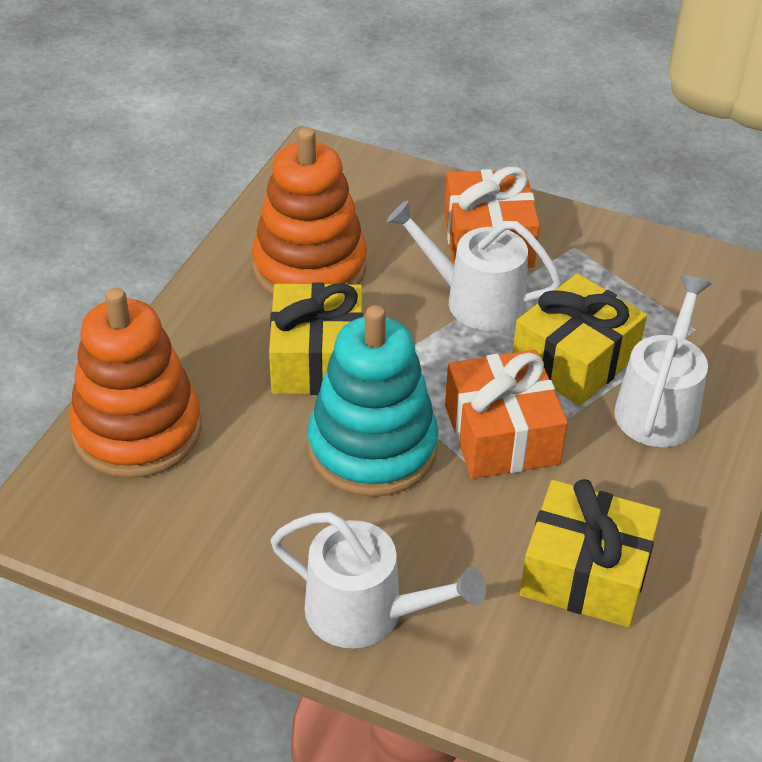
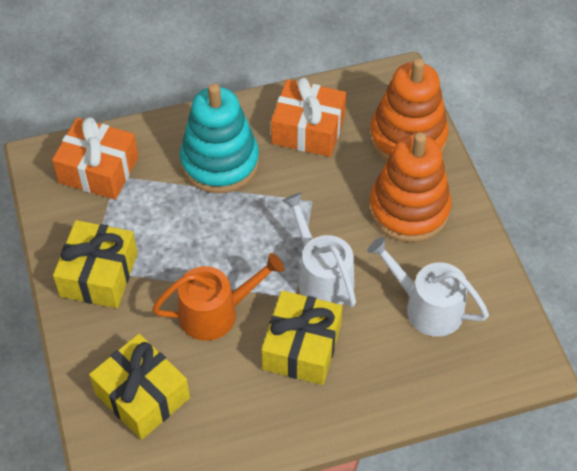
orange watering can: 0 -> 1
white watering can: 3 -> 2

